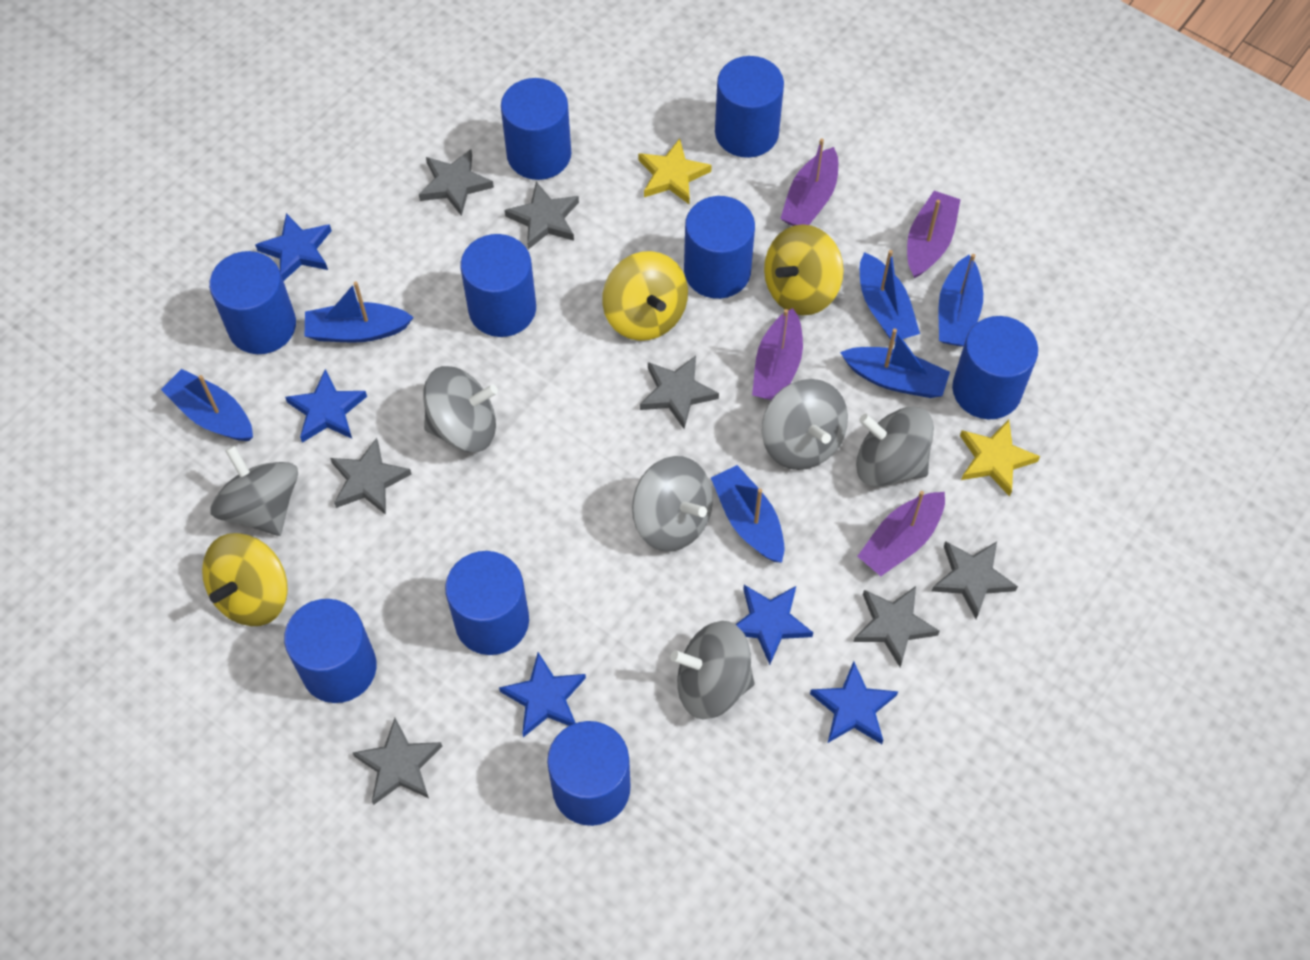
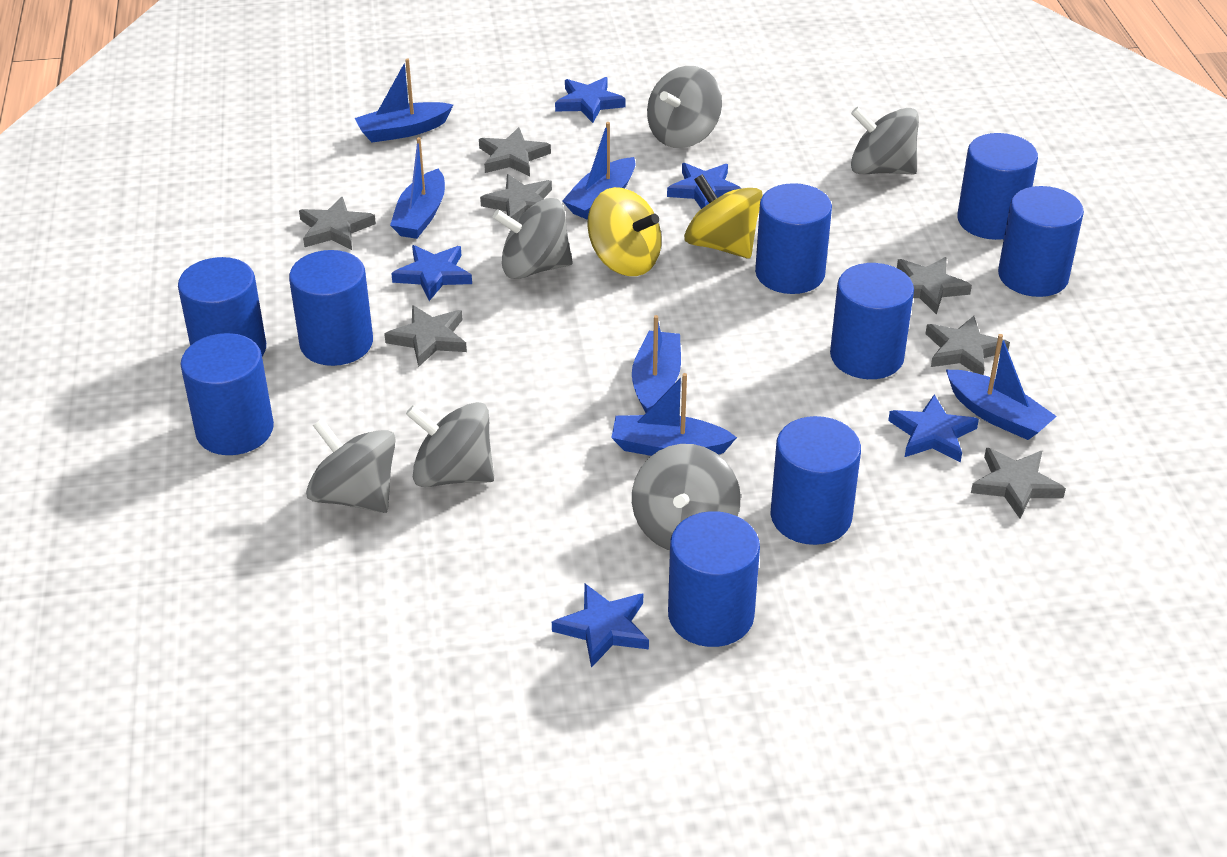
purple boat: 4 -> 0
yellow spinning top: 3 -> 2
yellow star: 2 -> 0

